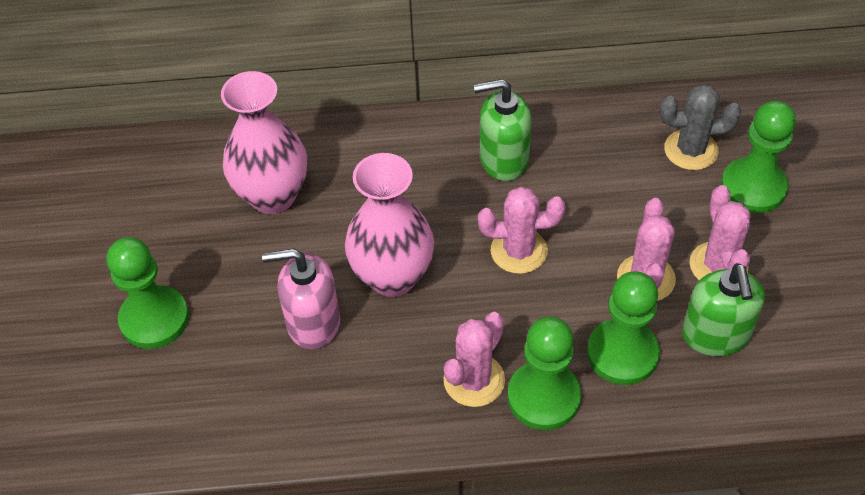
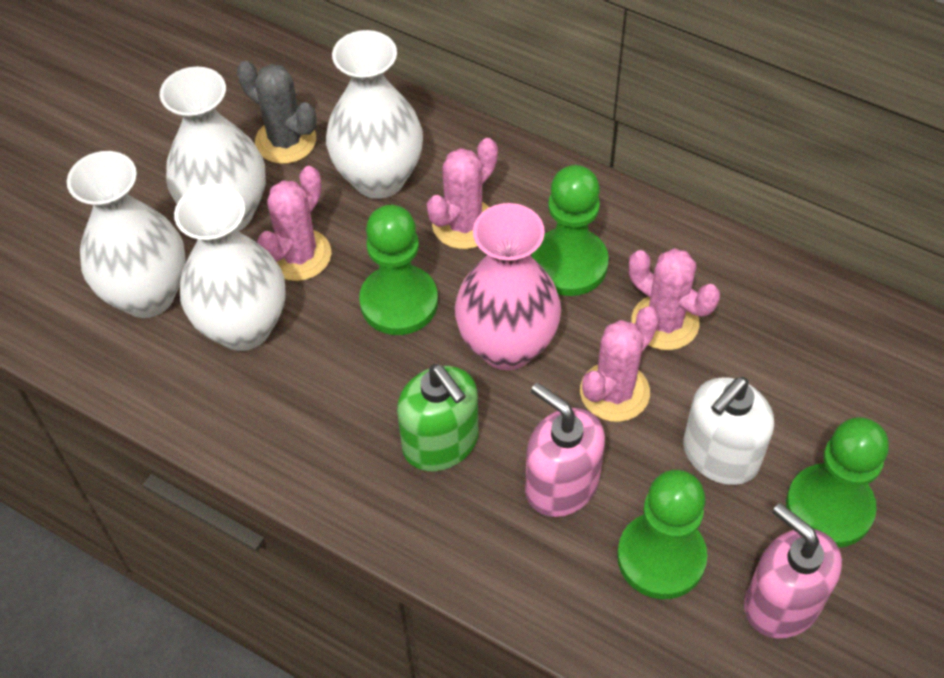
green soap dispenser: 2 -> 1
pink soap dispenser: 1 -> 2
pink vase: 2 -> 1
white soap dispenser: 0 -> 1
white vase: 0 -> 4

